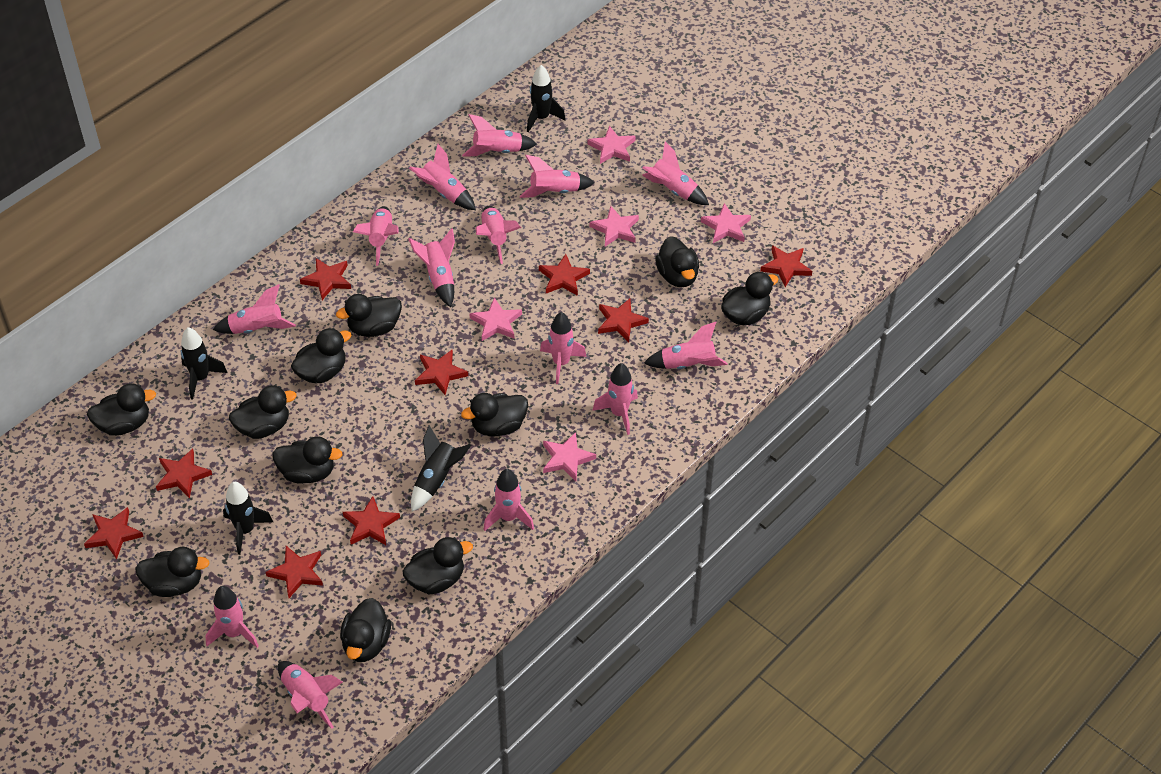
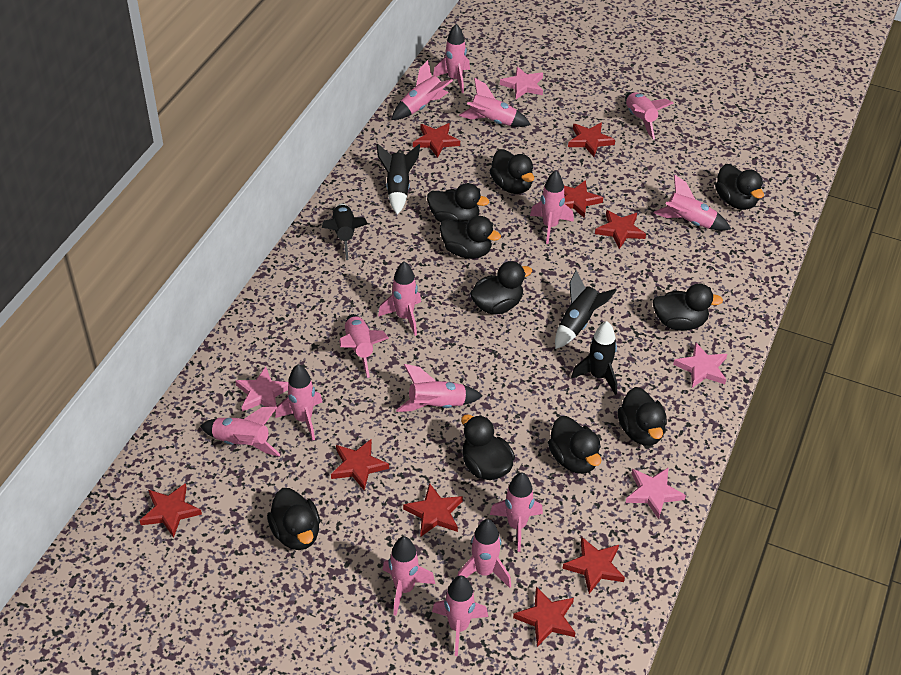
black duck: 11 -> 10
pink rocket: 14 -> 15
pink star: 5 -> 4

